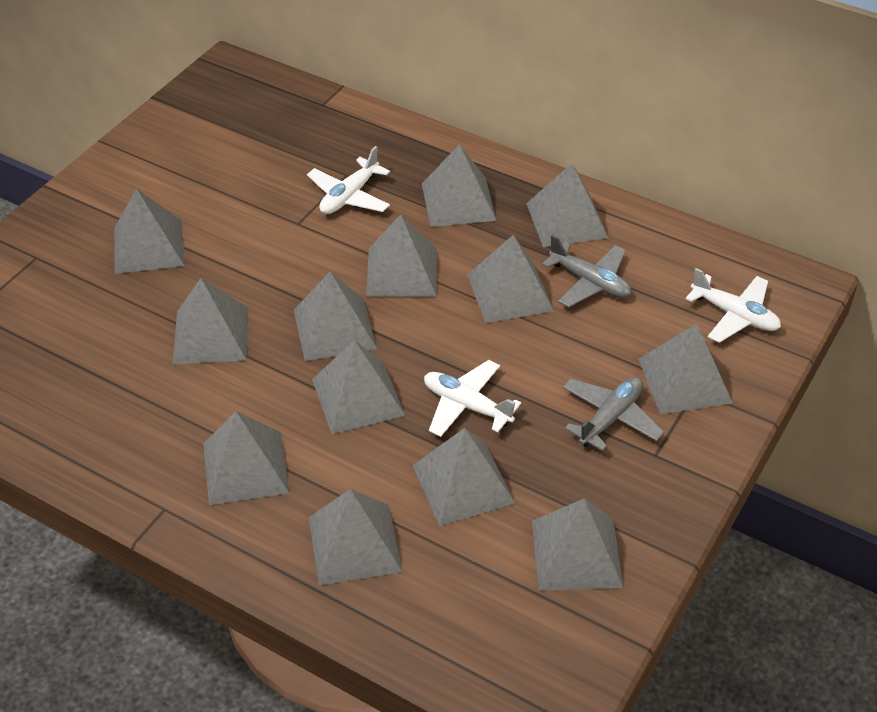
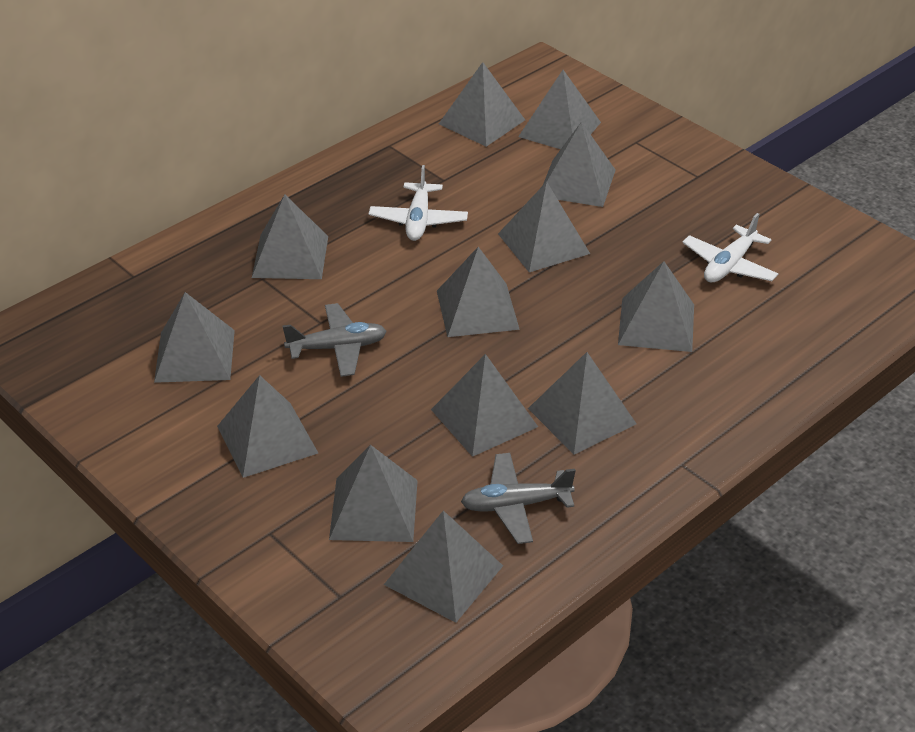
white plane: 3 -> 2

